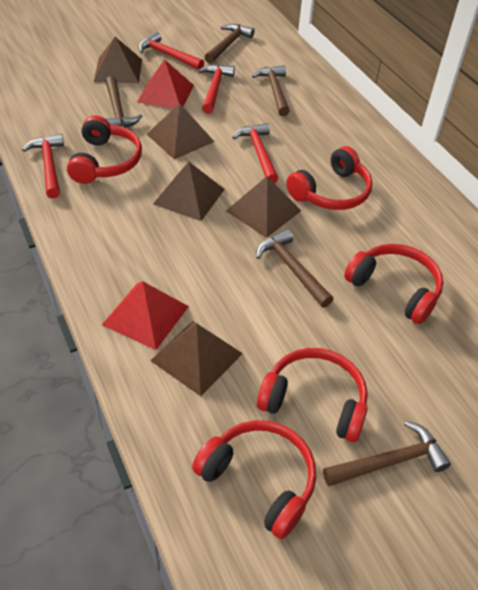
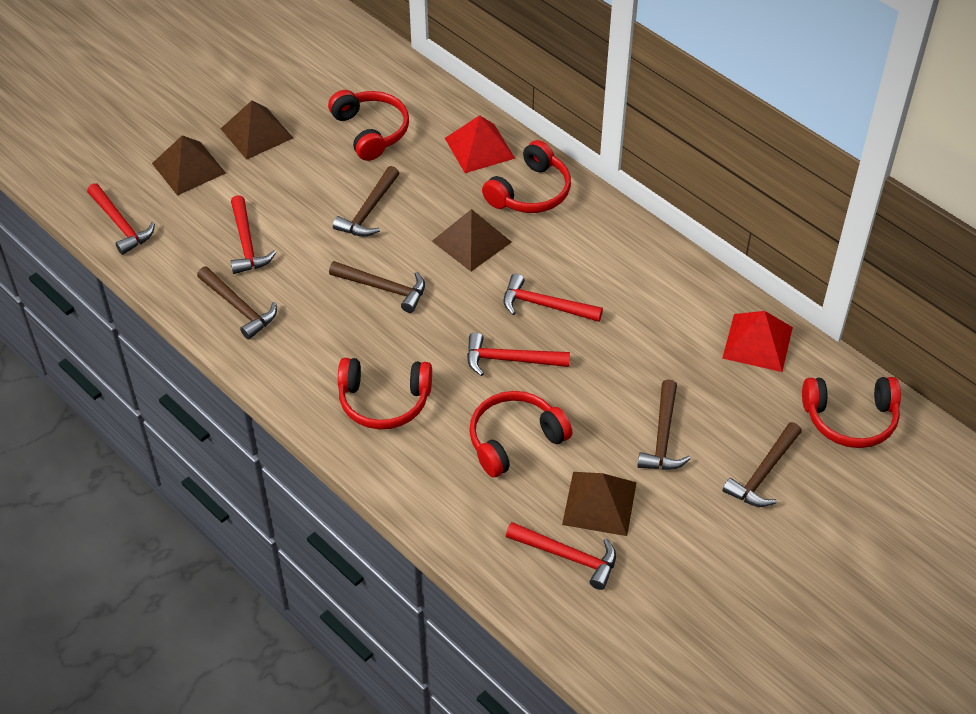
brown pyramid: 5 -> 4
red hammer: 4 -> 5

